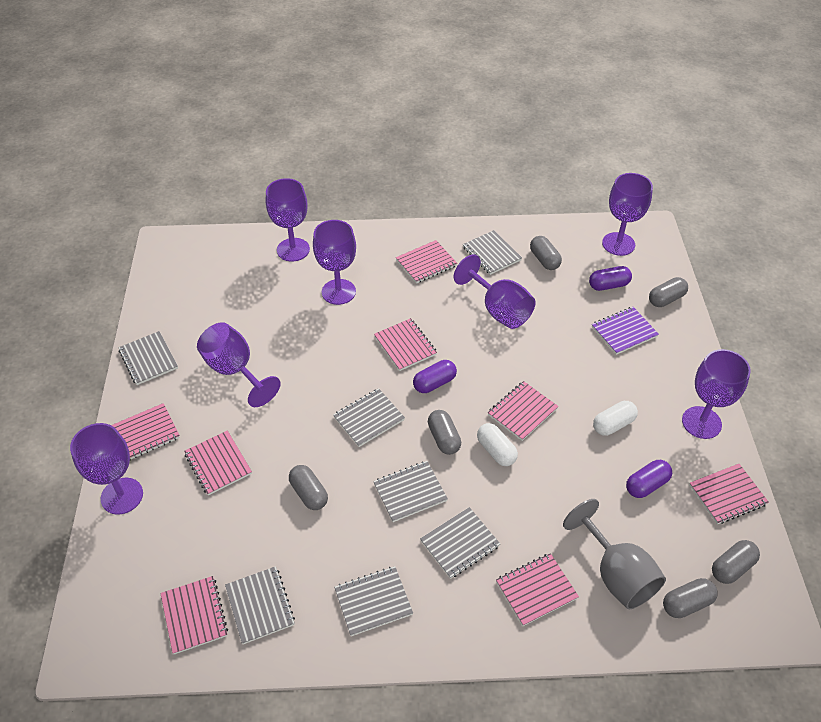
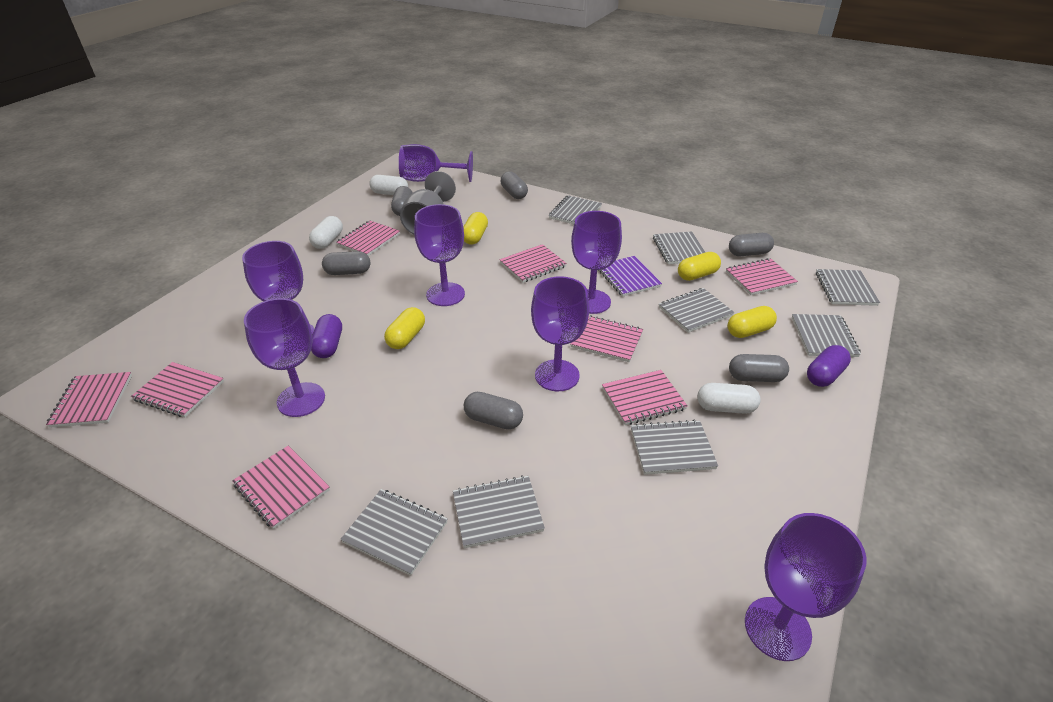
grey notebook: 7 -> 8
purple capsule: 3 -> 2
white capsule: 2 -> 3
yellow capsule: 0 -> 4

